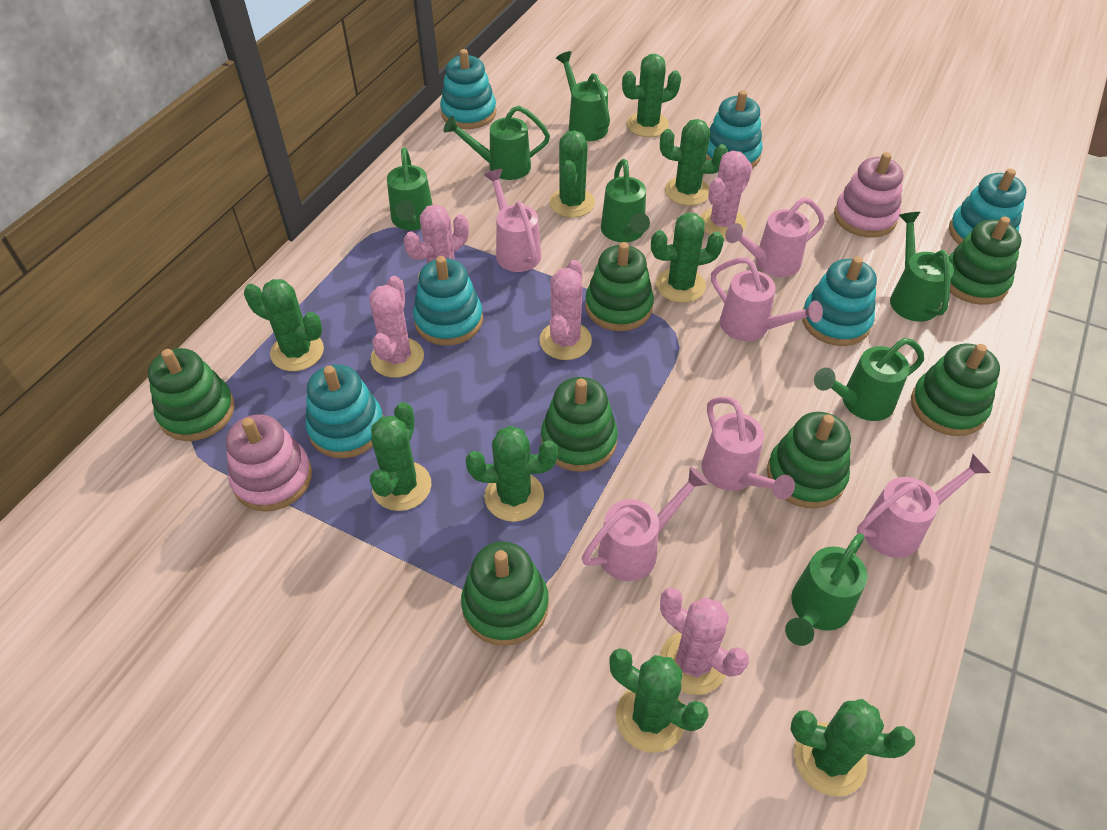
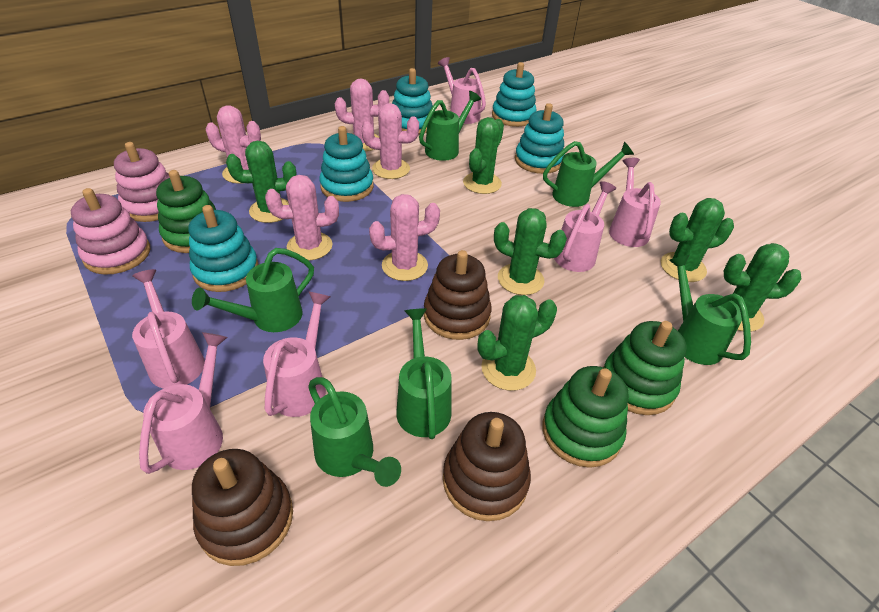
brown stacking toy: 0 -> 3
green cactus: 9 -> 6
green stacking toy: 7 -> 3
green watering can: 7 -> 6
turquoise stacking toy: 6 -> 5

